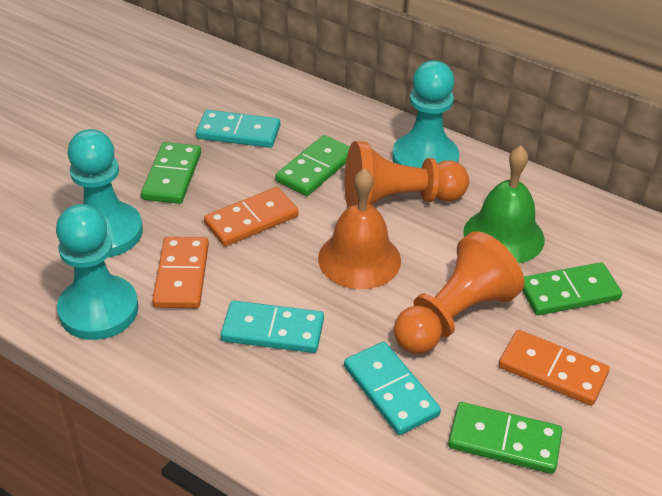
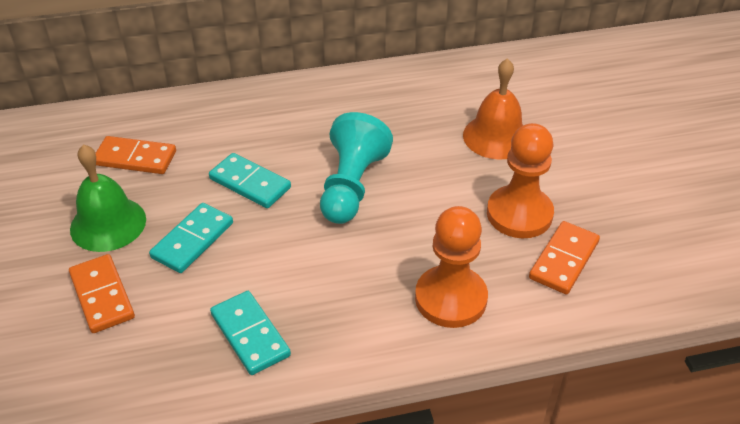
green domino: 4 -> 0
turquoise pawn: 3 -> 1

